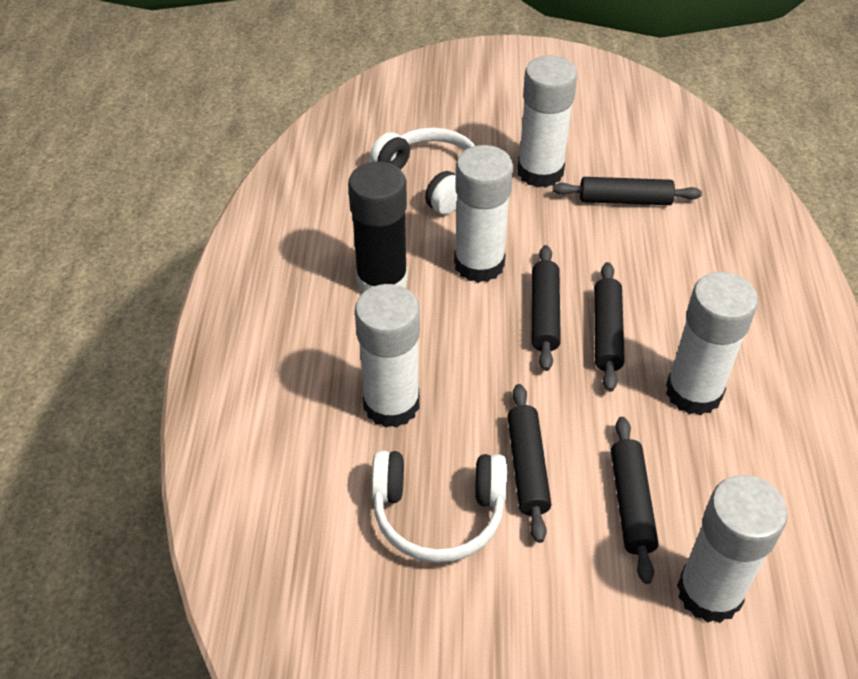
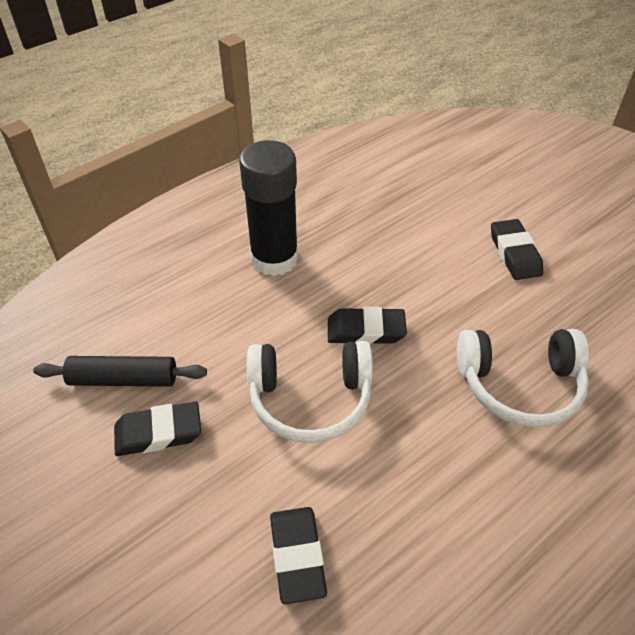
black eraser: 0 -> 4
black rolling pin: 5 -> 1
white glue stick: 5 -> 0

